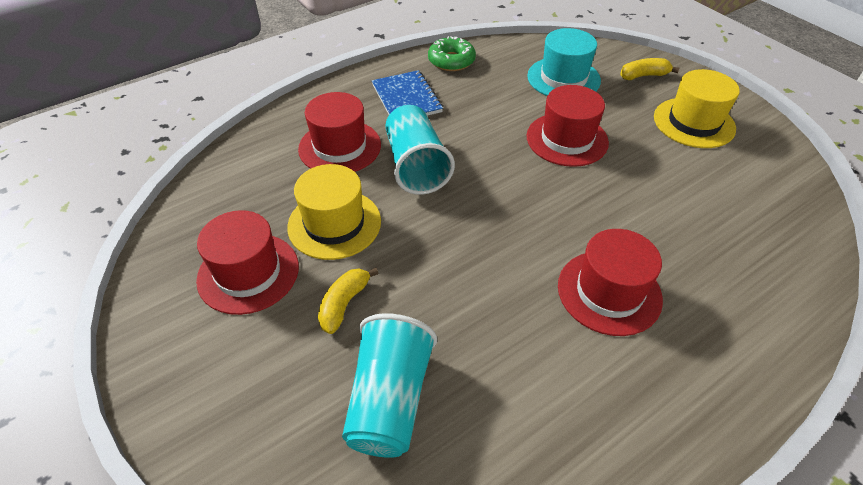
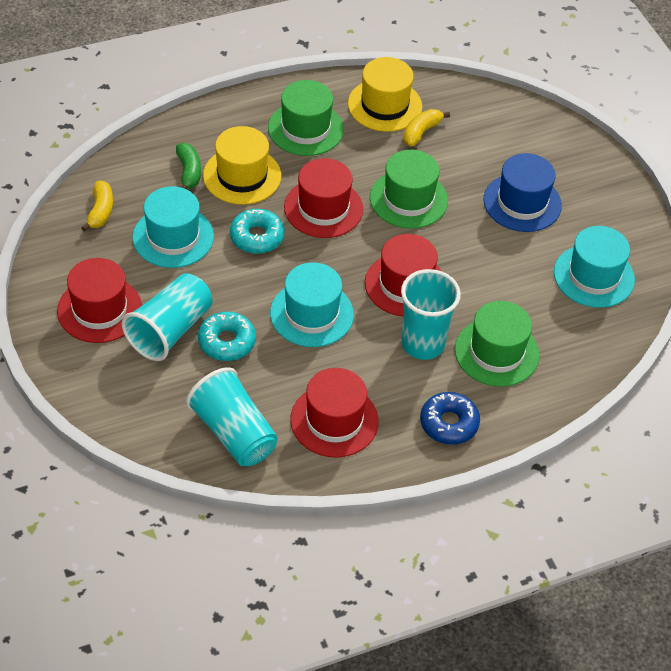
blue donut: 0 -> 1
blue hat: 0 -> 1
blue notebook: 1 -> 0
green banana: 0 -> 1
green donut: 1 -> 0
green hat: 0 -> 3
turquoise cup: 2 -> 3
turquoise donut: 0 -> 2
turquoise hat: 1 -> 3

